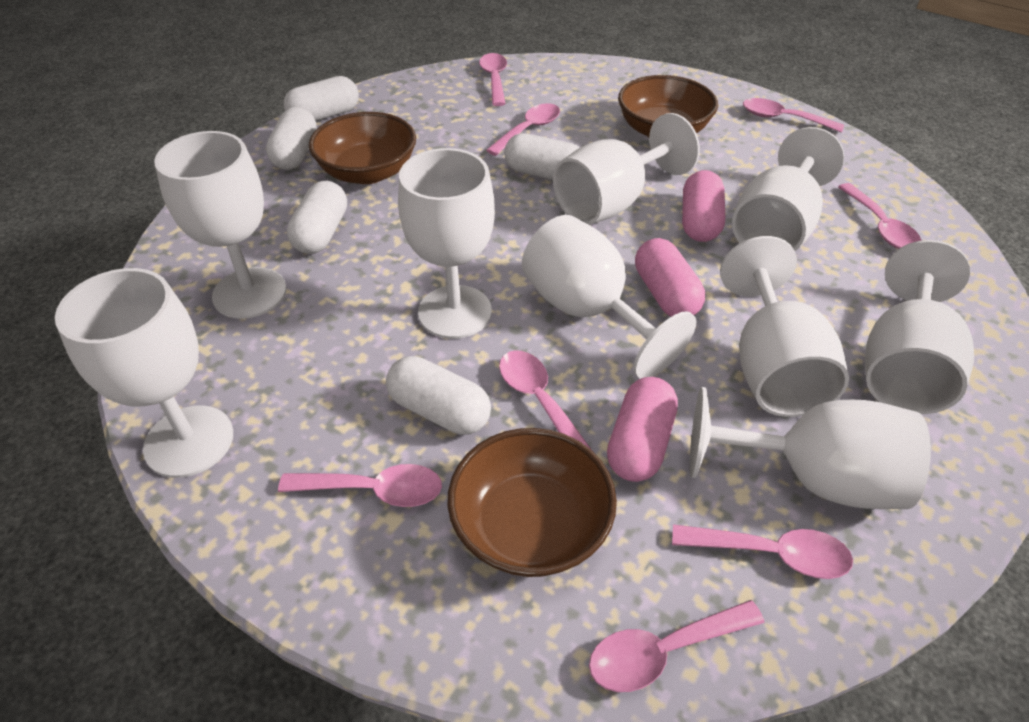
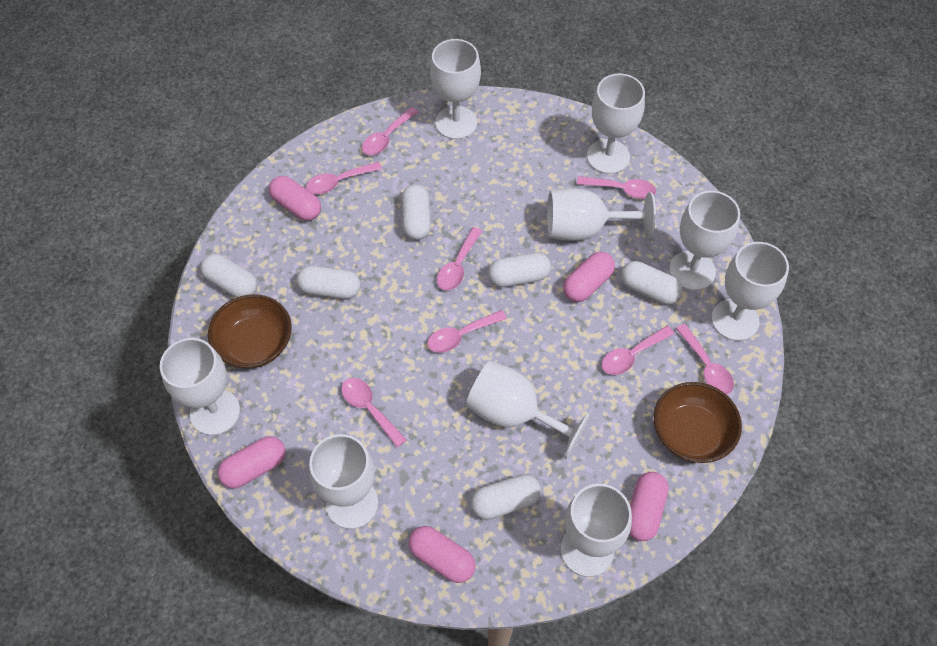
brown bowl: 3 -> 2
pink capsule: 3 -> 5
white capsule: 5 -> 6

